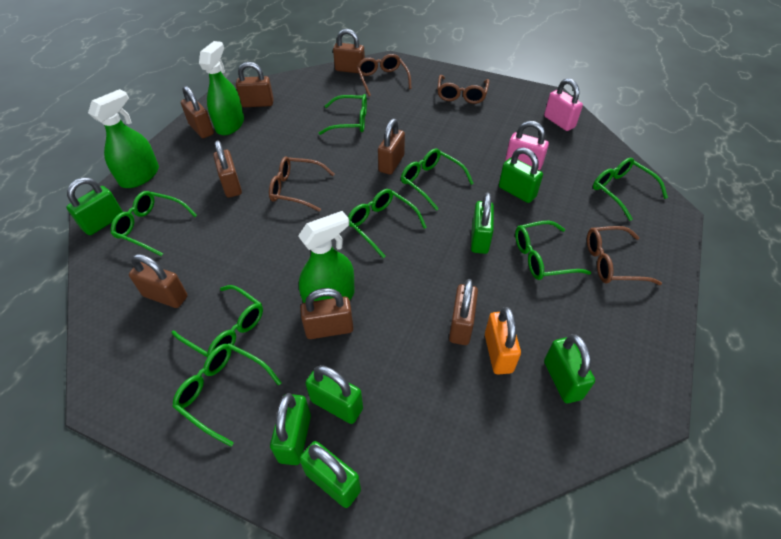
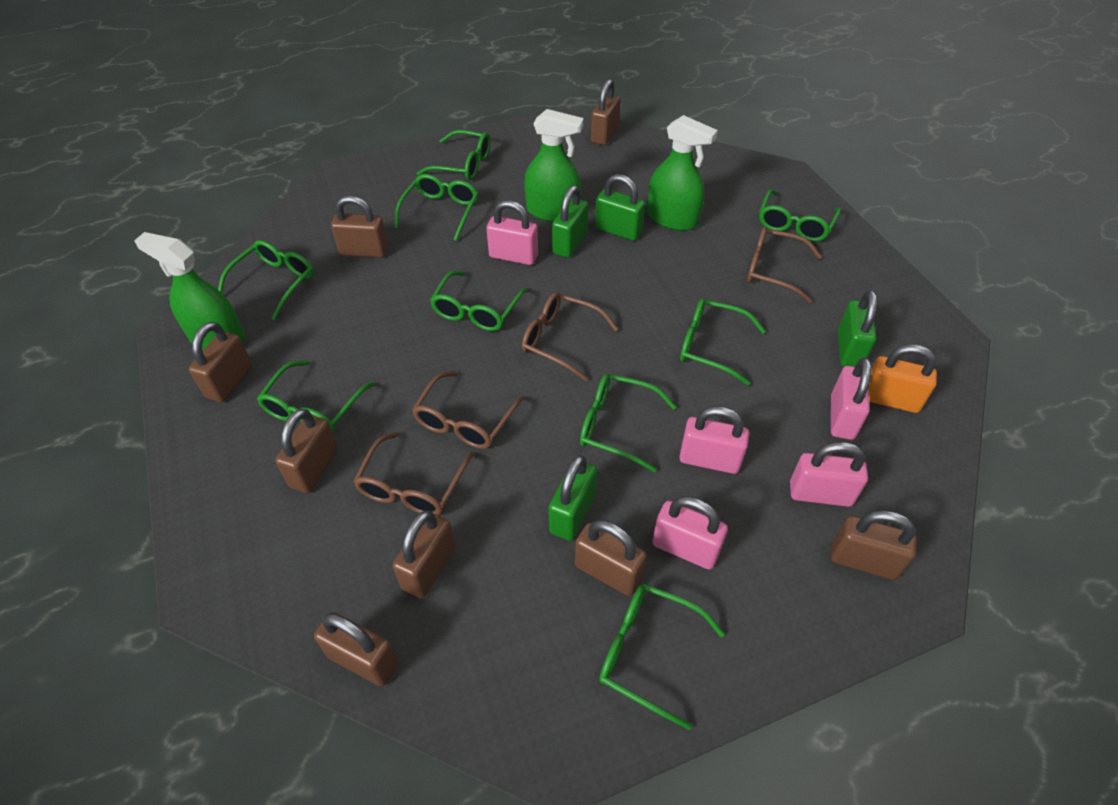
green glasses: 8 -> 9
green padlock: 7 -> 4
pink padlock: 2 -> 5

